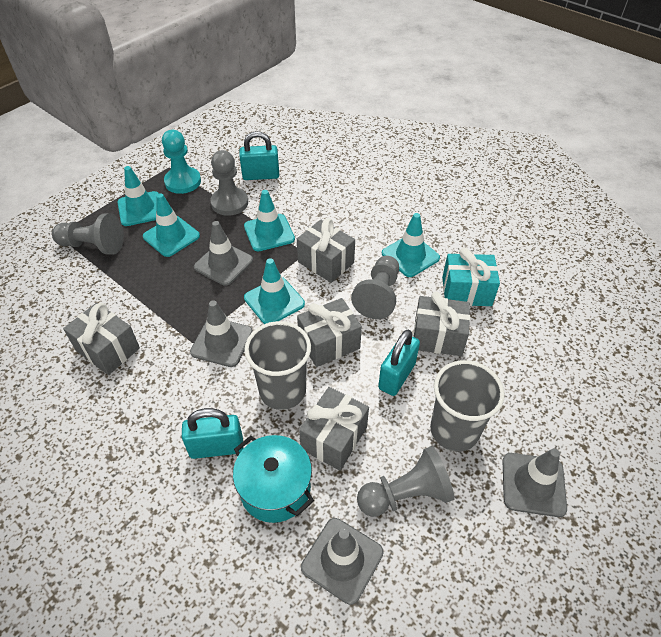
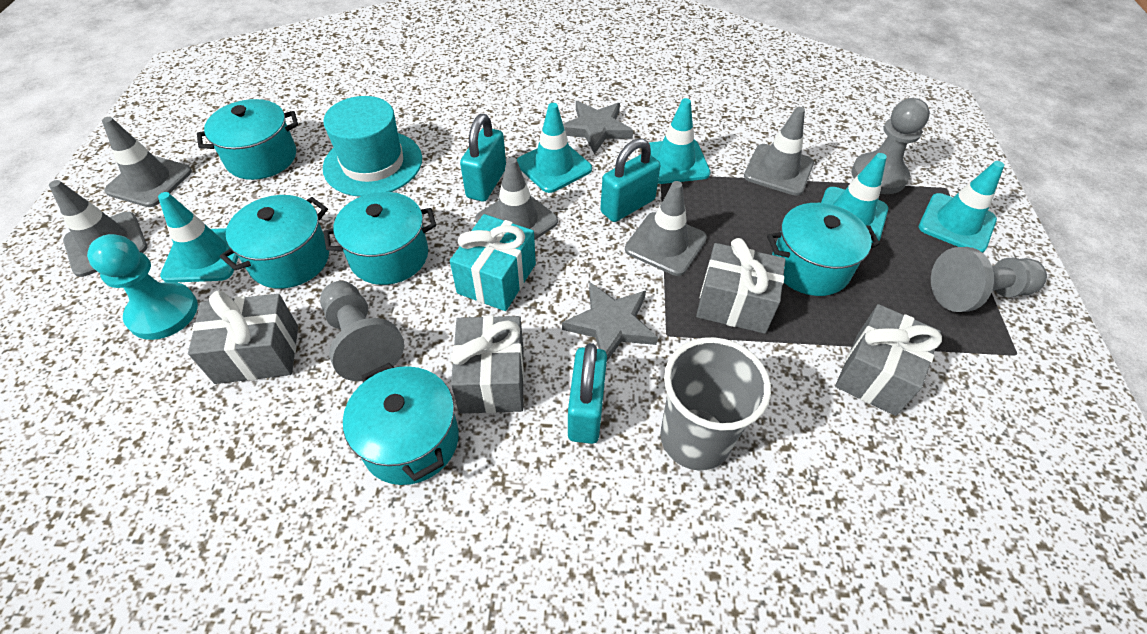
grey cup: 2 -> 1
grey gift: 5 -> 4
grey pawn: 4 -> 3
grey star: 0 -> 2
grey traffic cone: 4 -> 5
turquoise hat: 0 -> 1
turquoise pot: 1 -> 5

